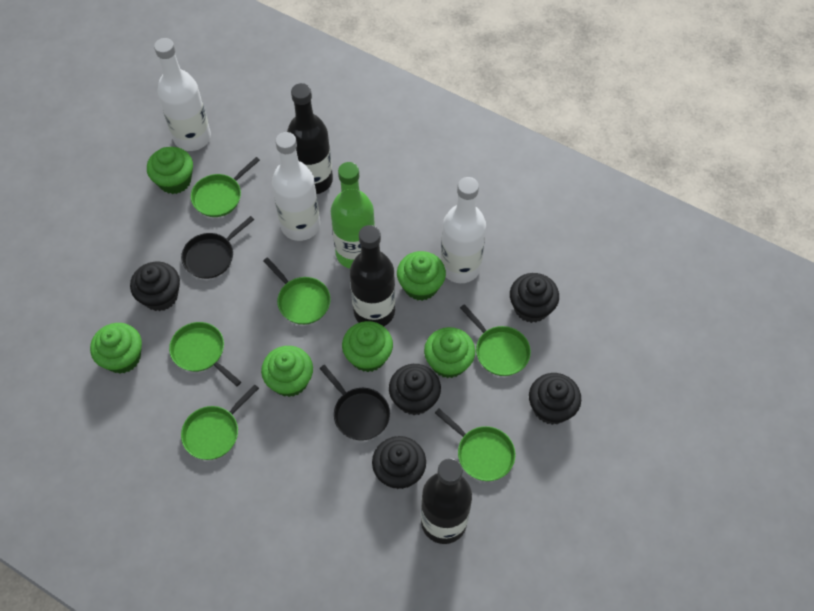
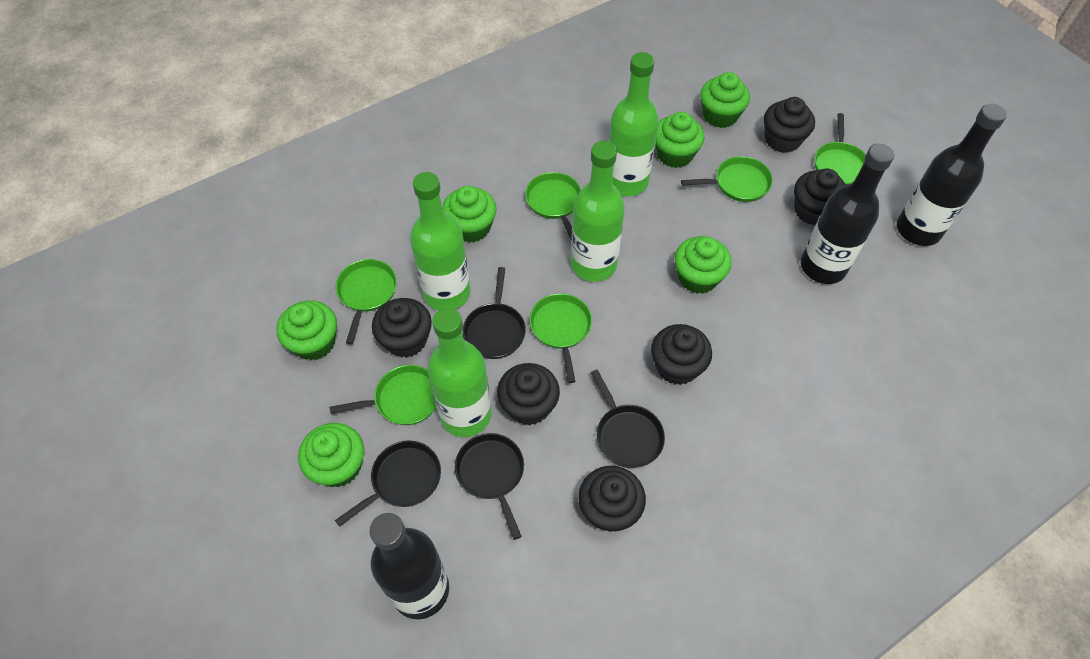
black cupcake: 5 -> 6
black pan: 2 -> 4
green bottle: 1 -> 4
white bottle: 3 -> 0

